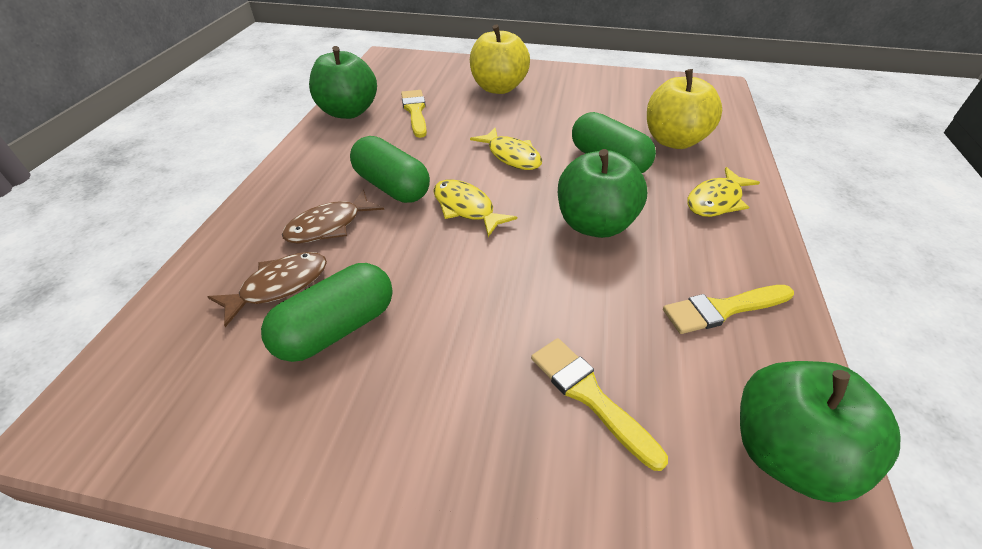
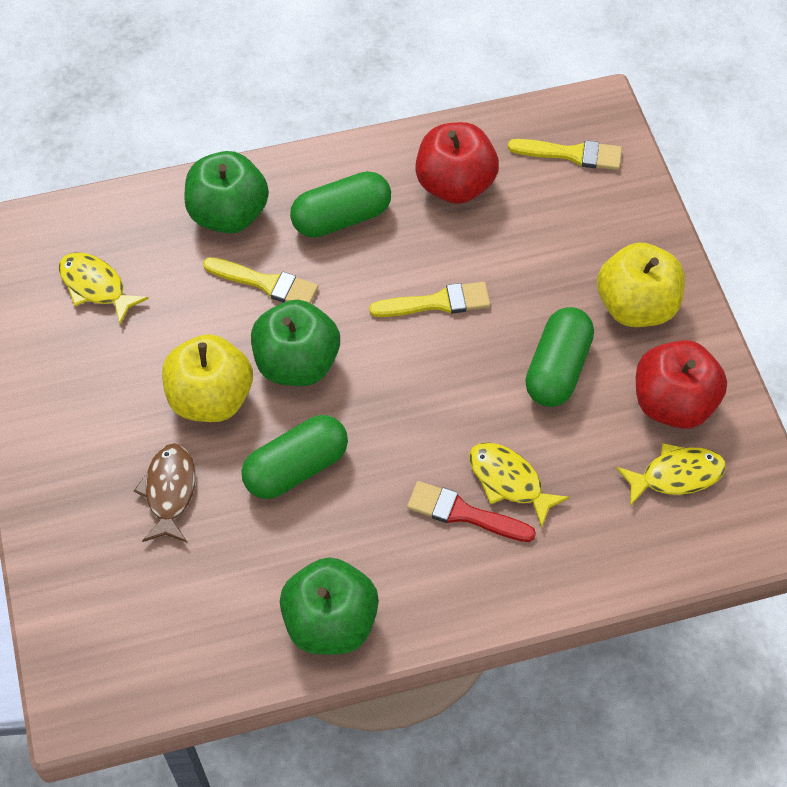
brown fish: 2 -> 1
red apple: 0 -> 2
red brush: 0 -> 1

